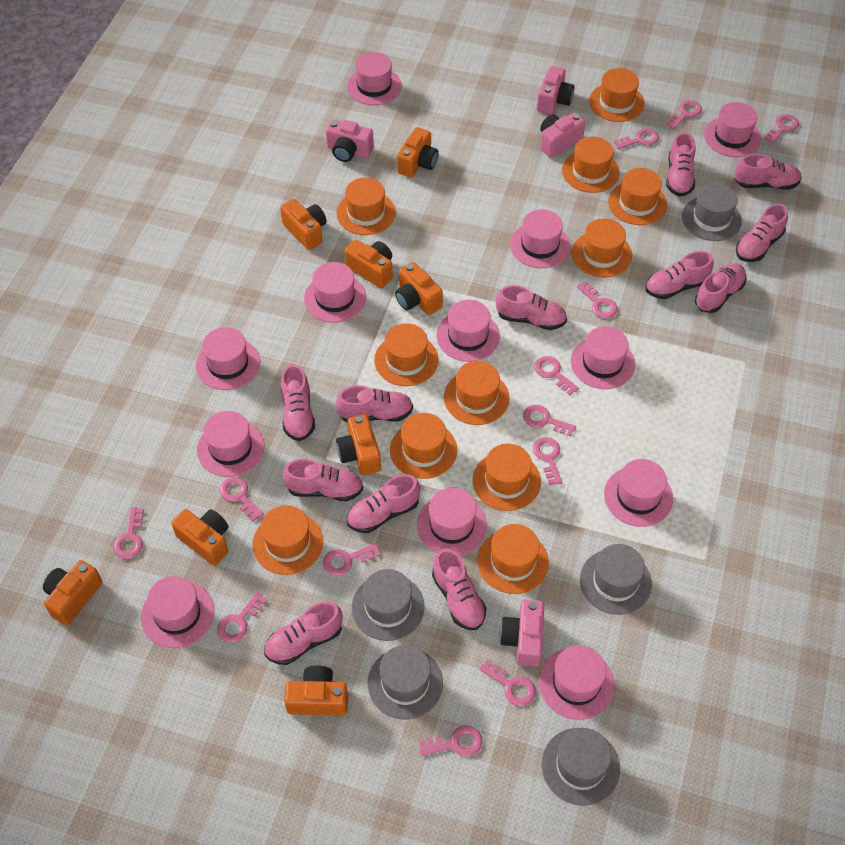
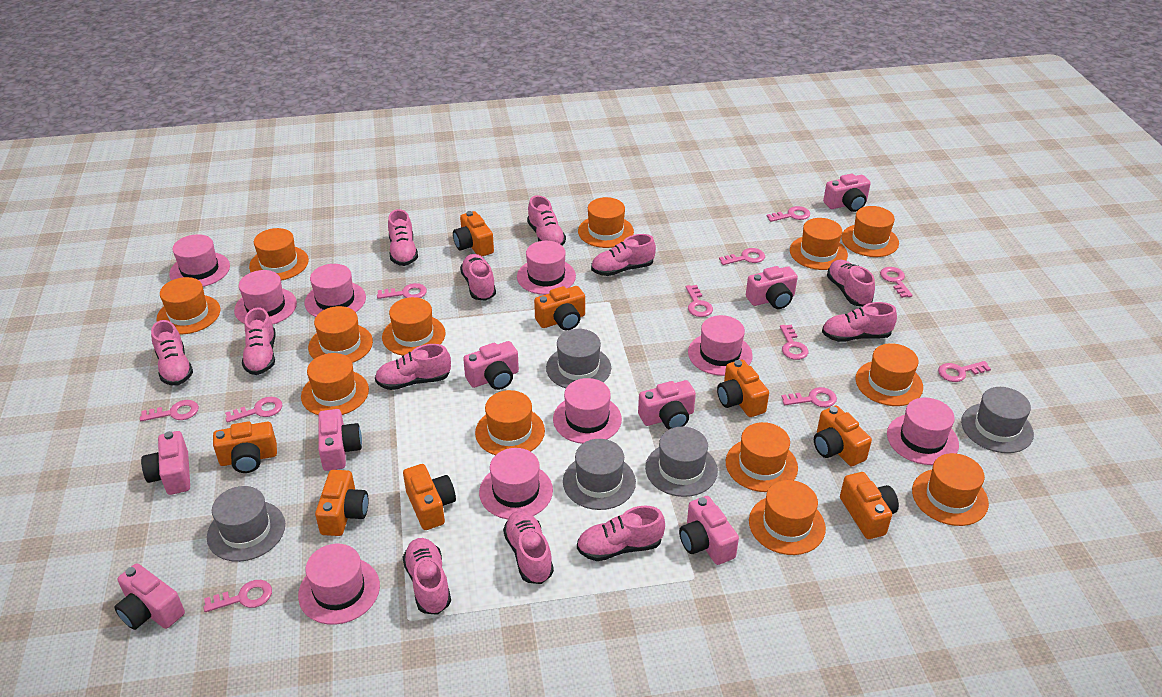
orange hat: 11 -> 13
pink camera: 4 -> 8
pink hat: 12 -> 9
pink key: 13 -> 11

